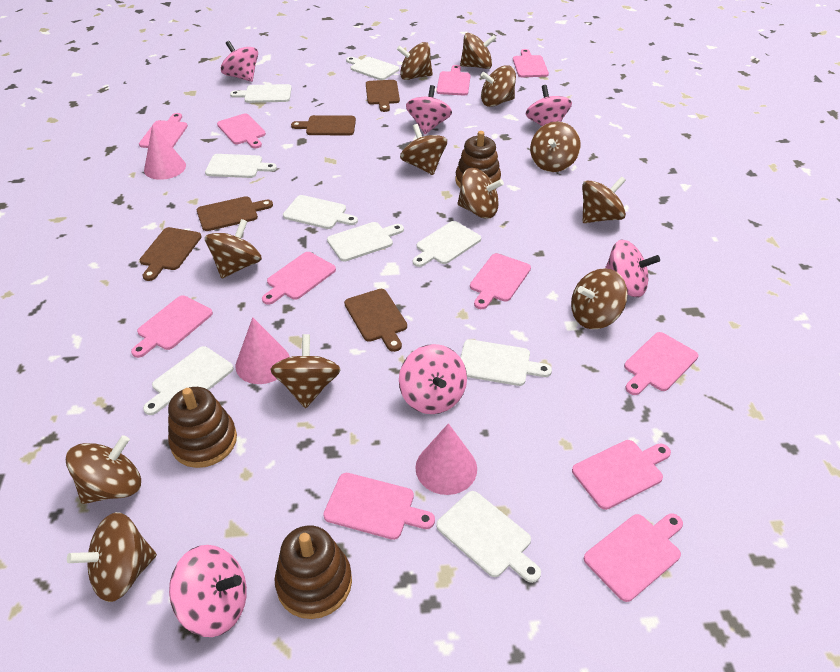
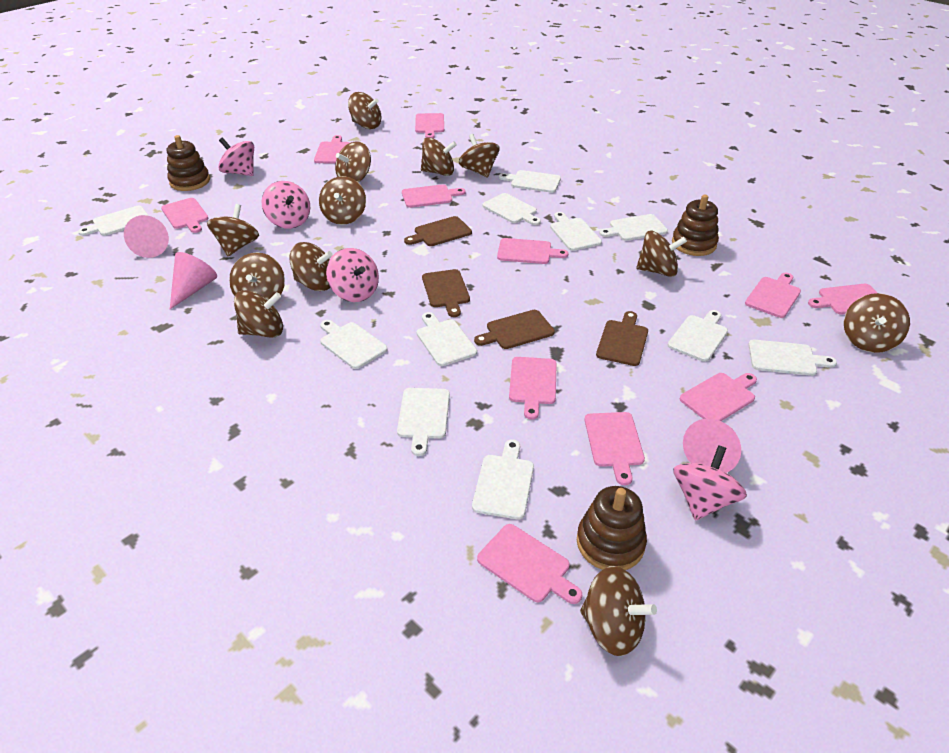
brown cutting board: 5 -> 4
pink spinning top: 6 -> 4
white cutting board: 9 -> 11

